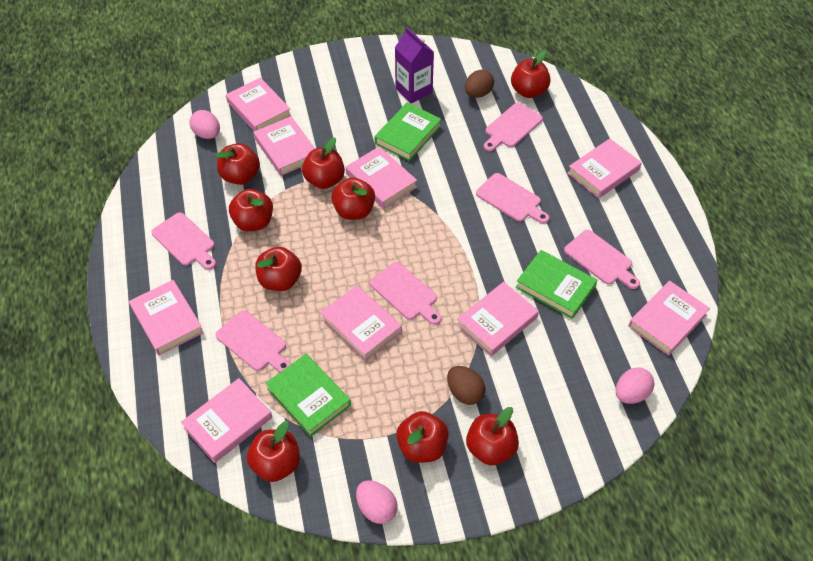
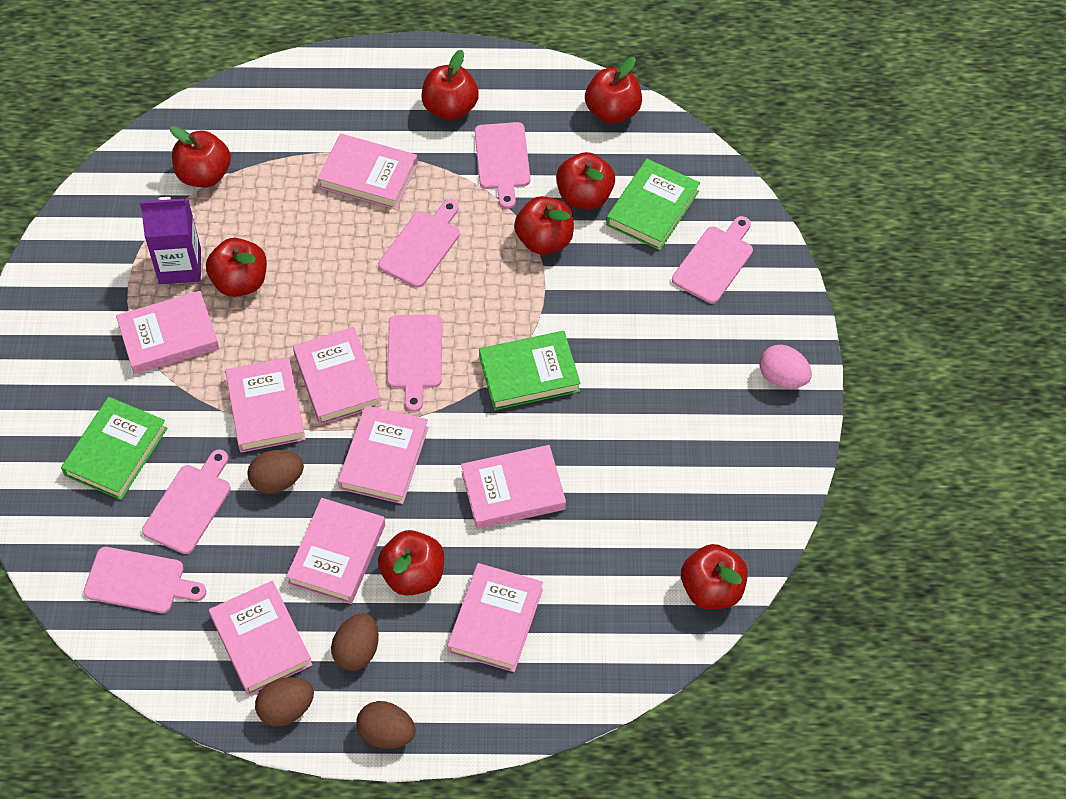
brown egg: 2 -> 4
pink egg: 3 -> 1
red apple: 9 -> 8

